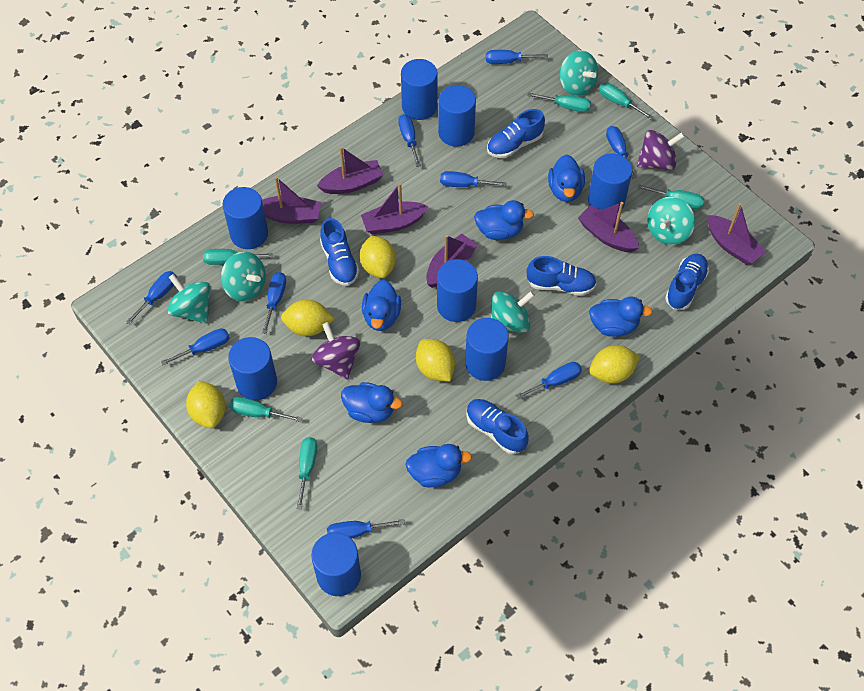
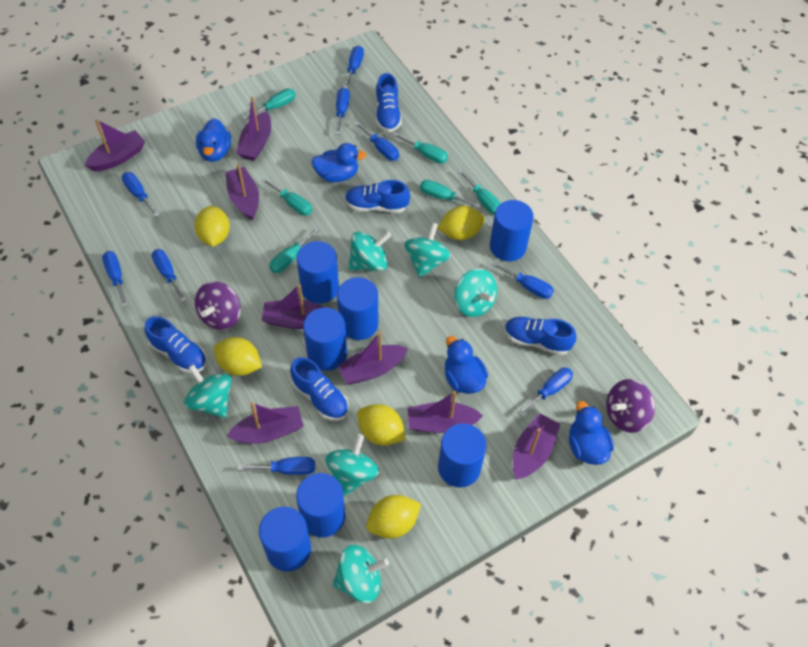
blue cylinder: 8 -> 7
blue duck: 6 -> 4
purple boat: 6 -> 8
turquoise spinning top: 5 -> 6

